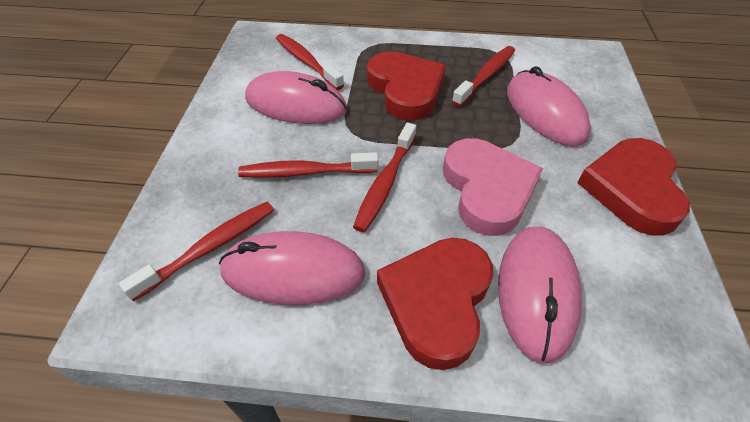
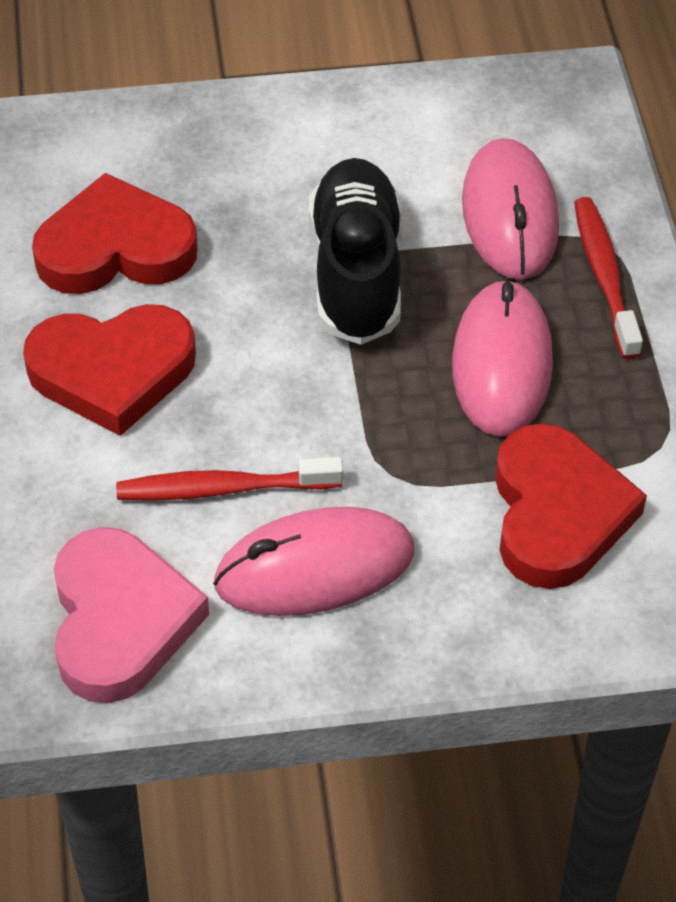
black shoe: 0 -> 1
pink mouse: 4 -> 3
red toothbrush: 5 -> 2

